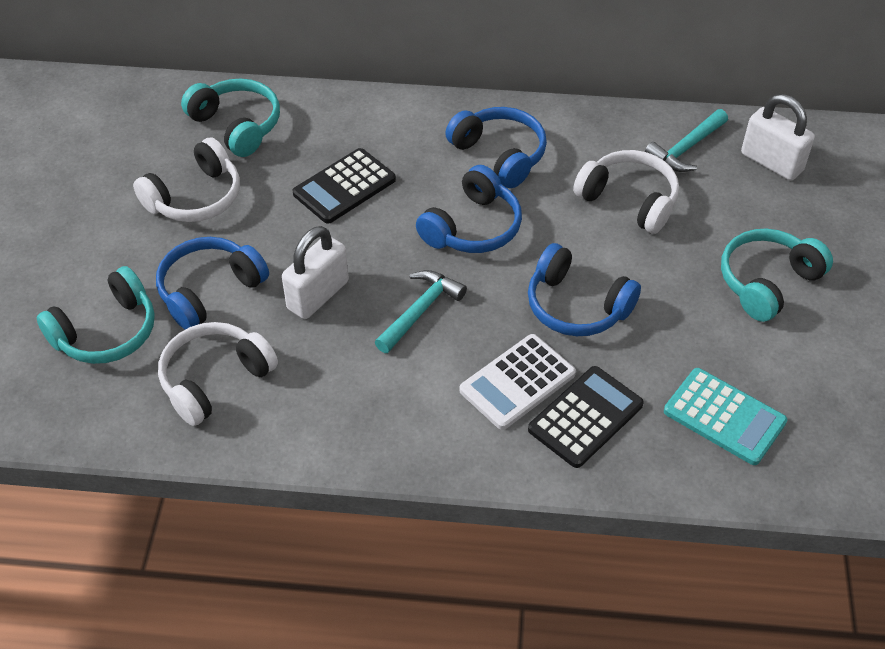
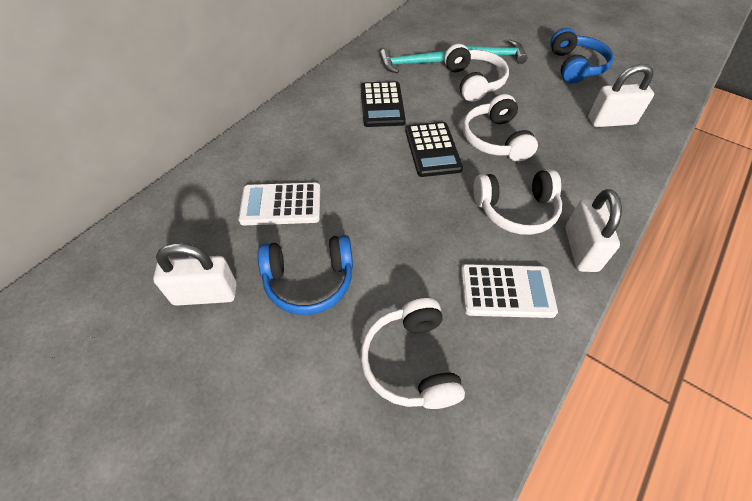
blue headphones: 4 -> 2
turquoise calculator: 1 -> 0
turquoise headphones: 3 -> 0
white calculator: 1 -> 2
white headphones: 3 -> 4
white padlock: 2 -> 3

